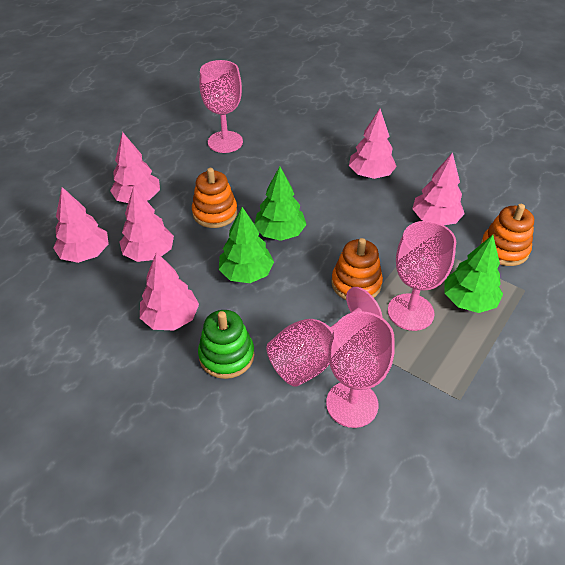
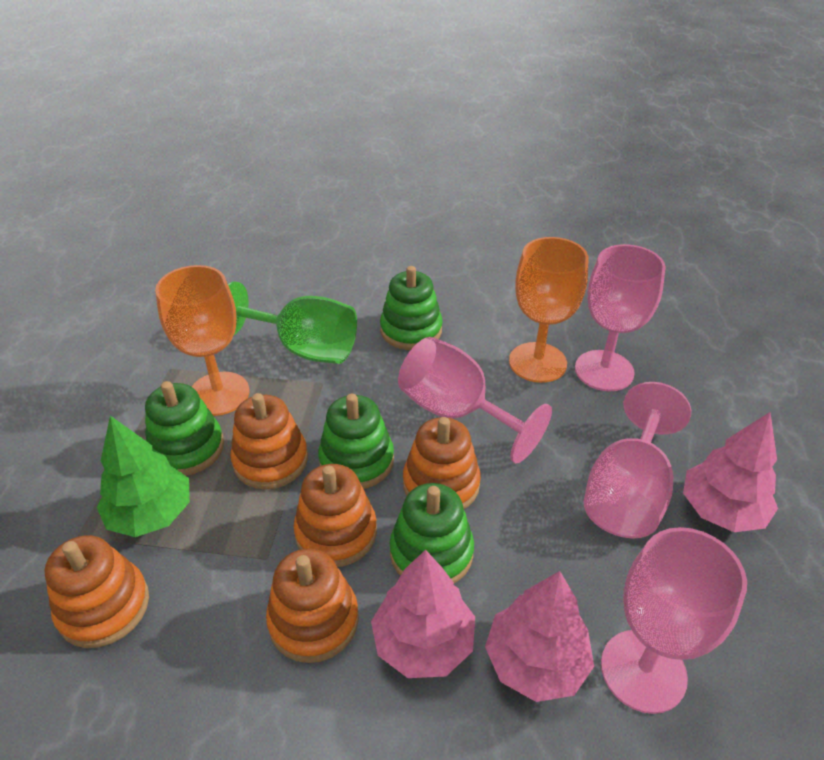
green goblet: 0 -> 1
green stacking toy: 1 -> 4
green tree: 3 -> 1
orange goblet: 0 -> 2
orange stacking toy: 3 -> 5
pink tree: 6 -> 3

